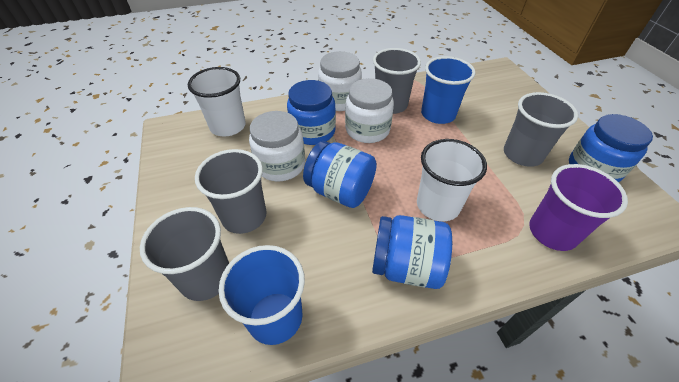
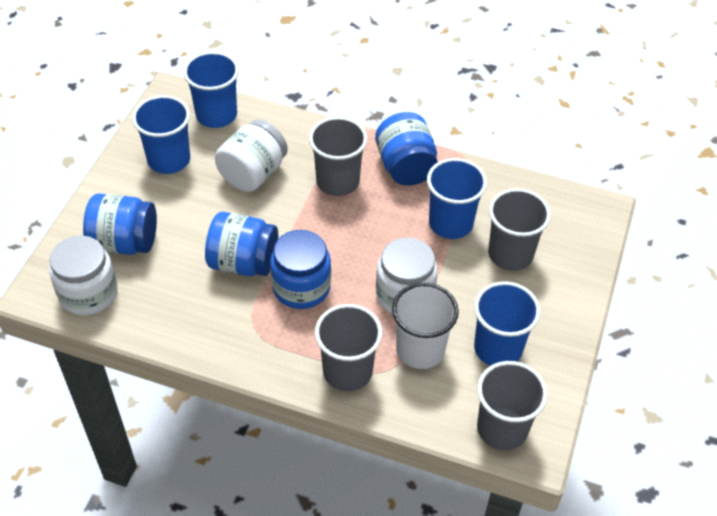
blue cup: 2 -> 4
purple cup: 1 -> 0
white cup: 2 -> 1

